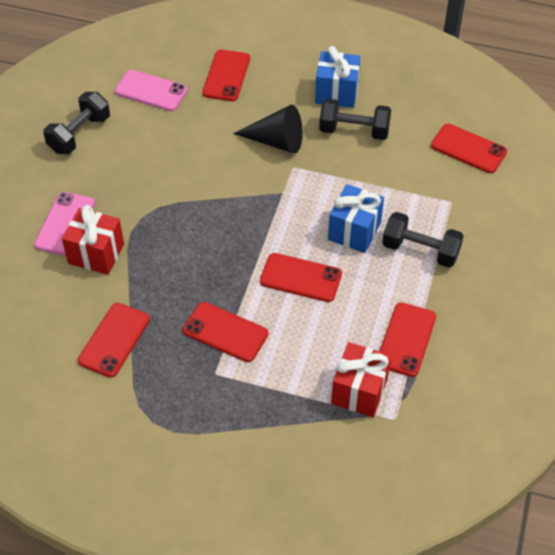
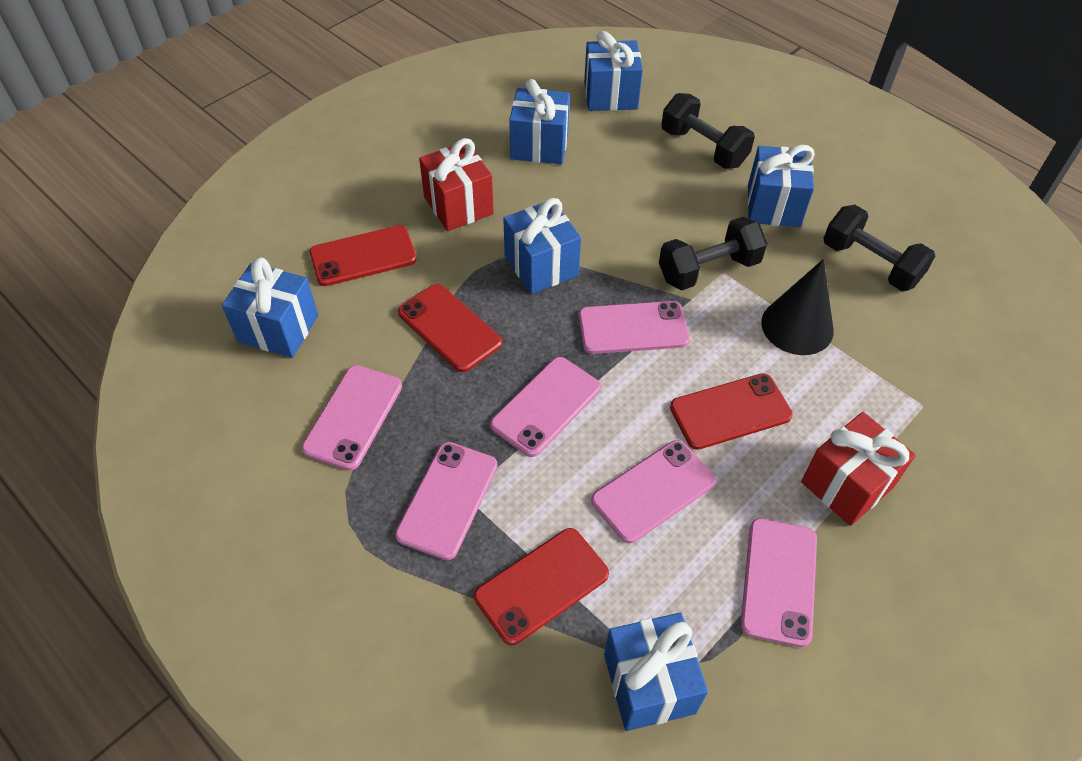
blue gift: 2 -> 6
pink phone: 2 -> 6
red phone: 6 -> 4

